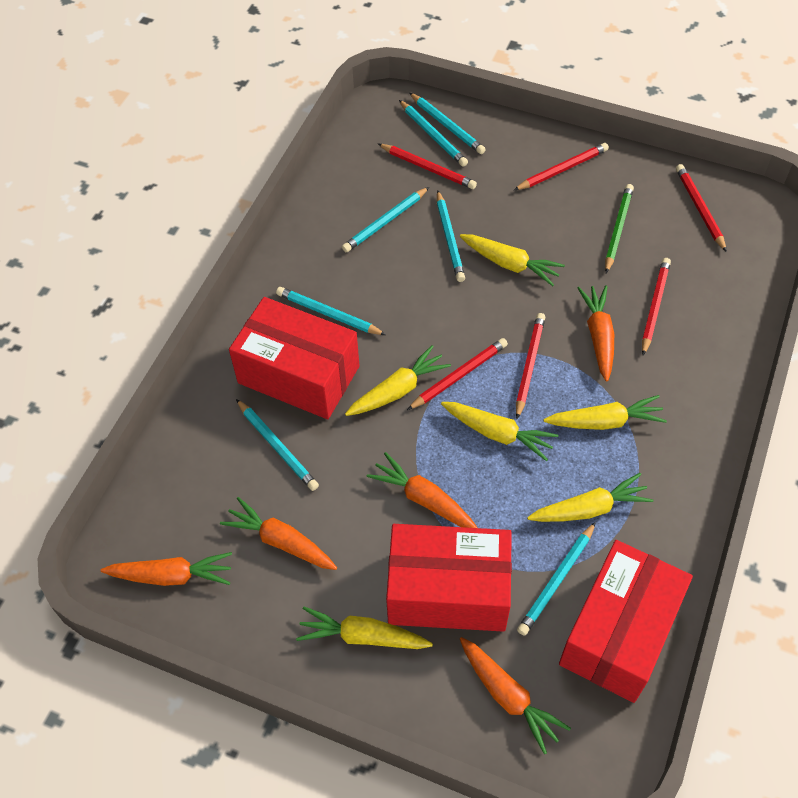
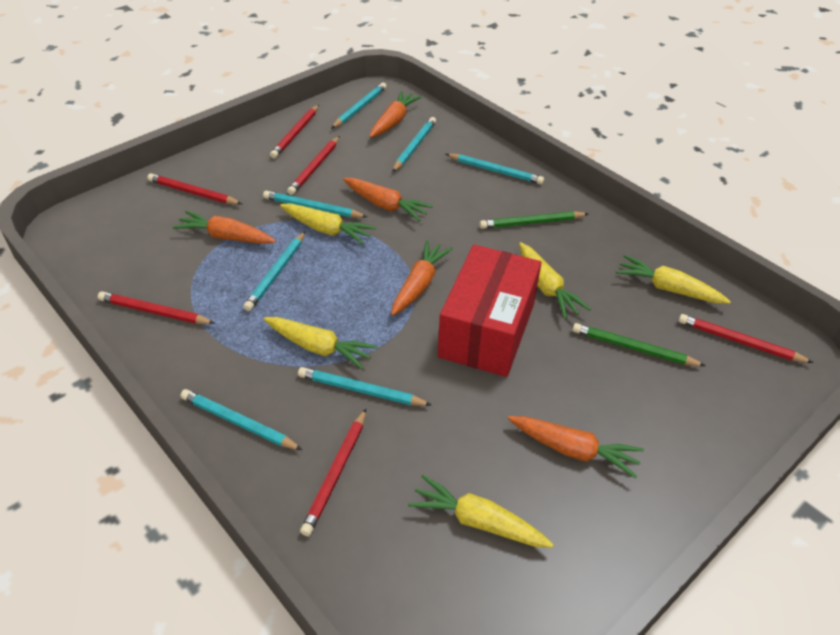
green pencil: 1 -> 2
red box: 3 -> 1
yellow carrot: 6 -> 5

